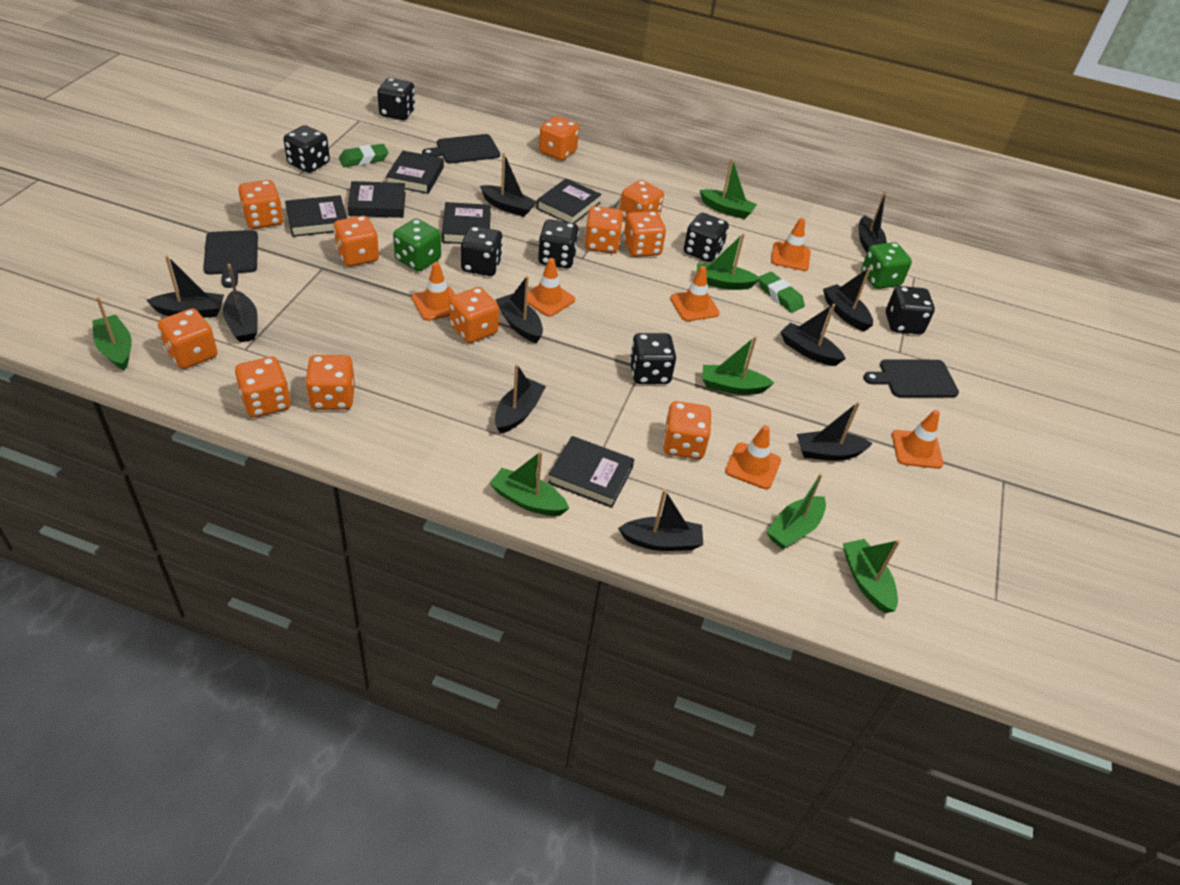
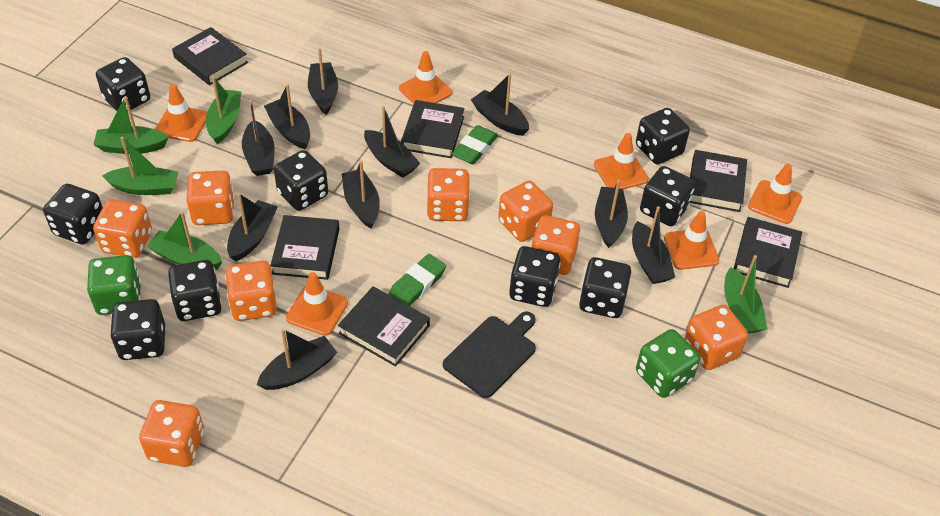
black cutting board: 3 -> 1
black dice: 7 -> 9
green boat: 7 -> 5
orange dice: 11 -> 8

